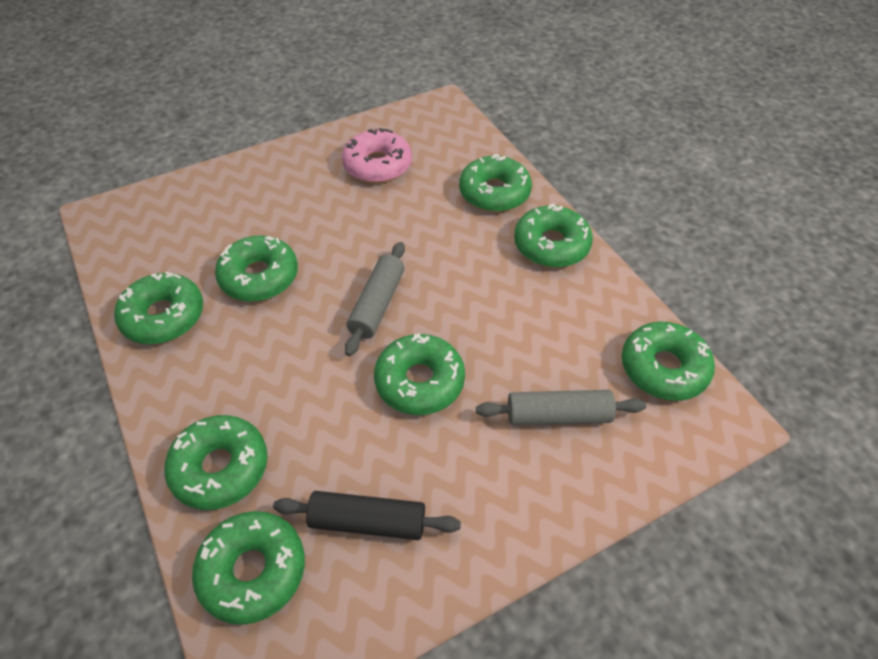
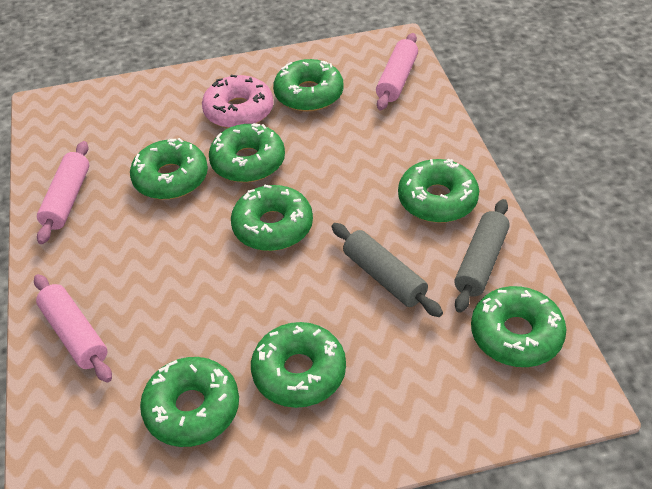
black rolling pin: 1 -> 0
pink rolling pin: 0 -> 3

